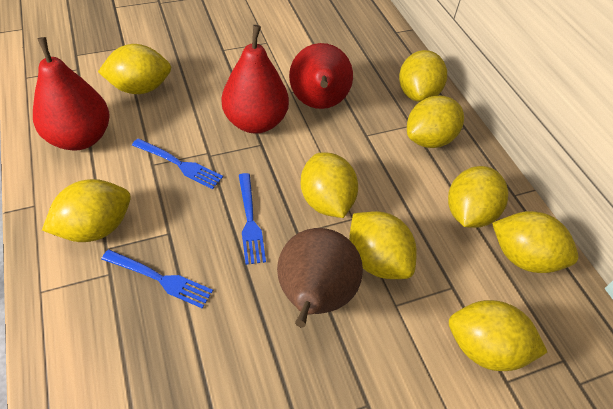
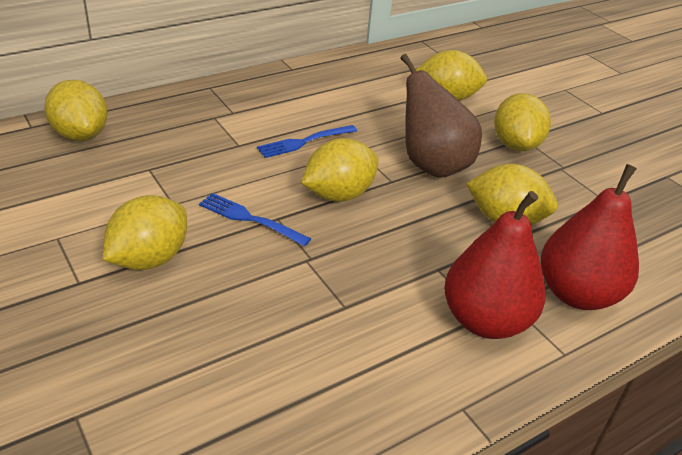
blue fork: 3 -> 2
red pear: 3 -> 2
yellow lemon: 9 -> 6

